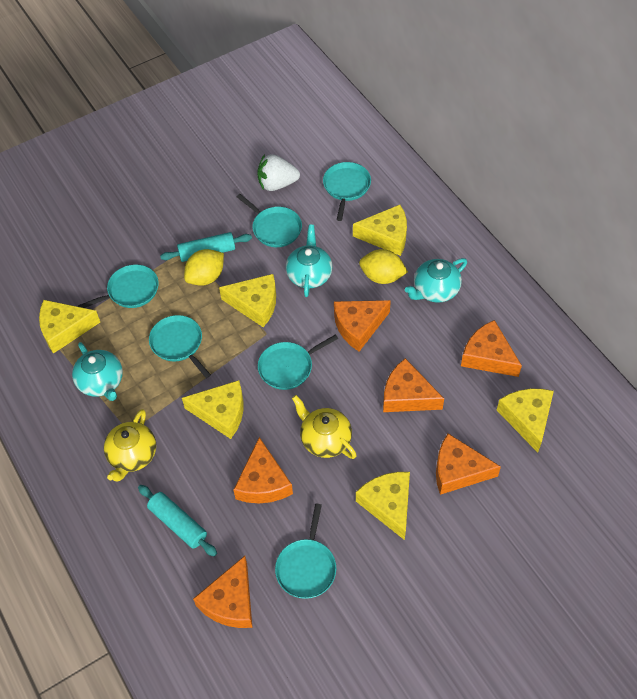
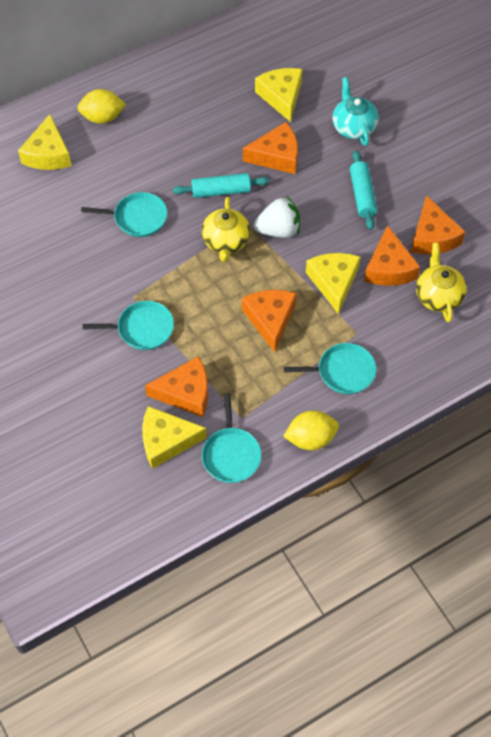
orange cheese: 6 -> 5
turquoise pan: 6 -> 4
turquoise teapot: 3 -> 1
yellow cheese: 6 -> 4

